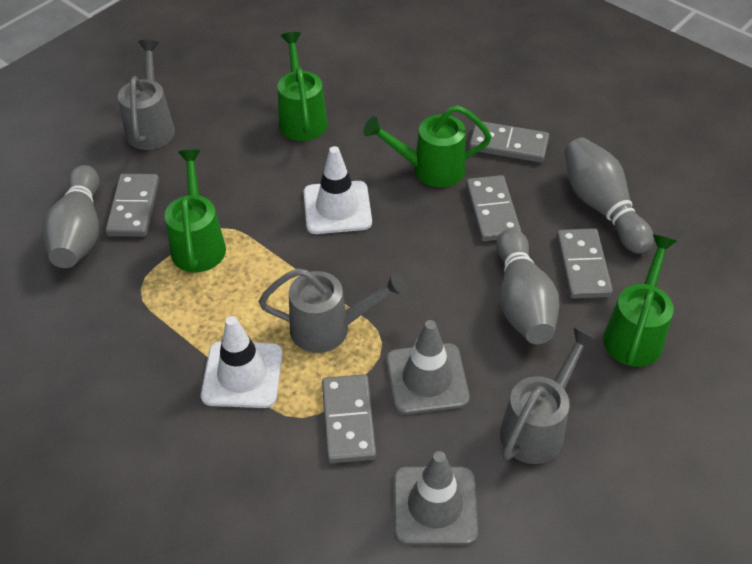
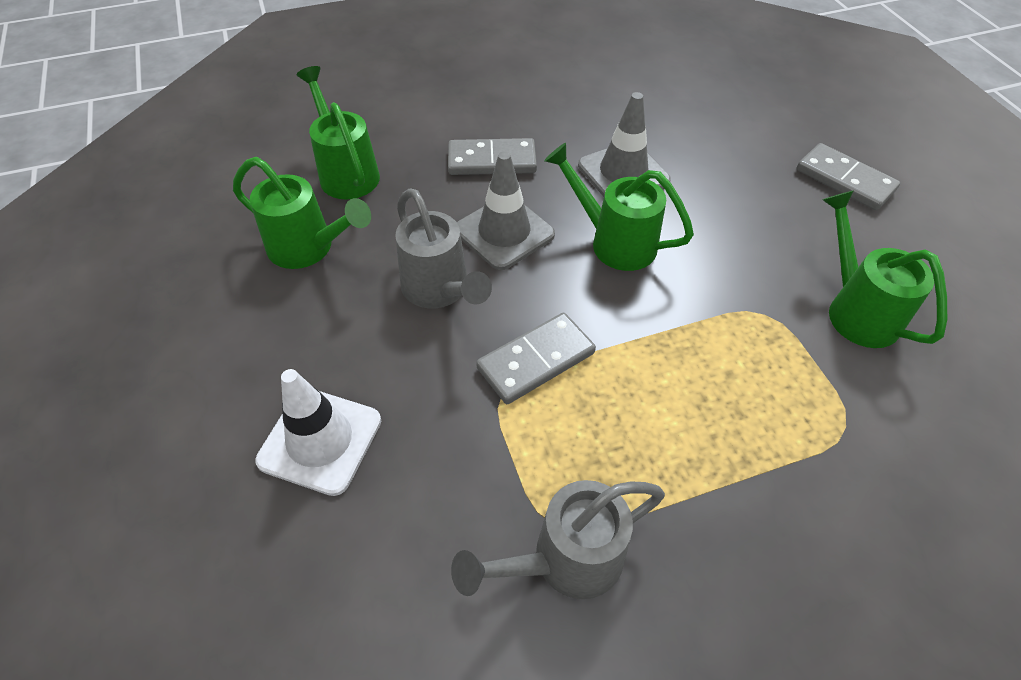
grey bowling pin: 3 -> 0
grey domino: 5 -> 3
grey watering can: 3 -> 2
white traffic cone: 2 -> 1

